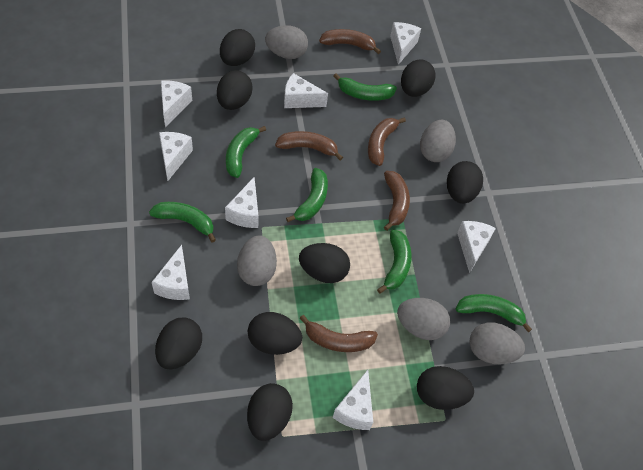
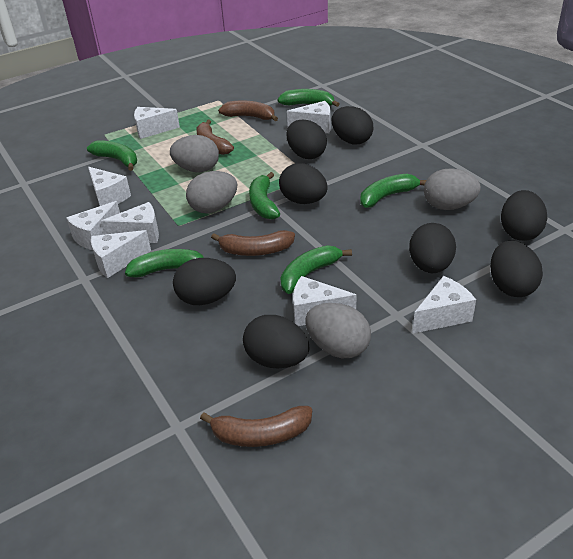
black egg: 9 -> 8
brown banana: 5 -> 4
grey egg: 5 -> 4

